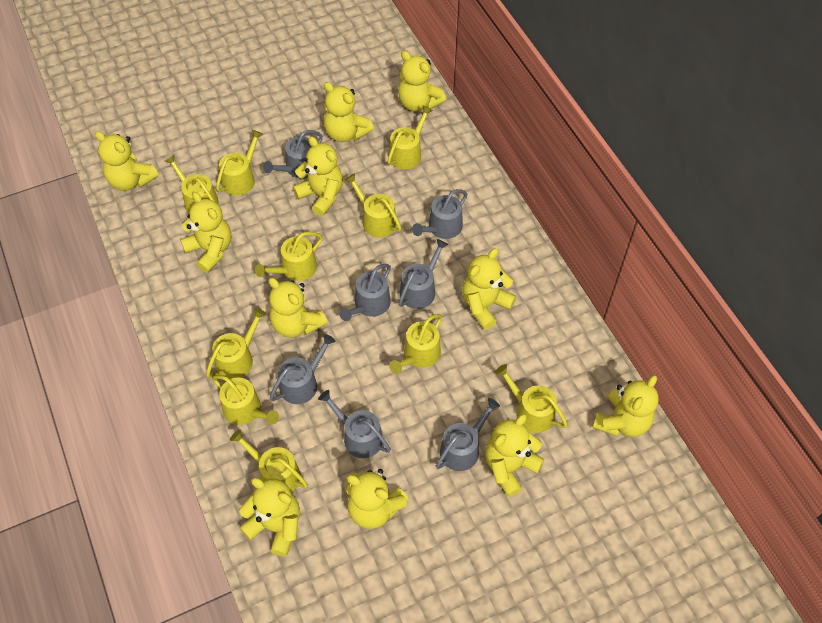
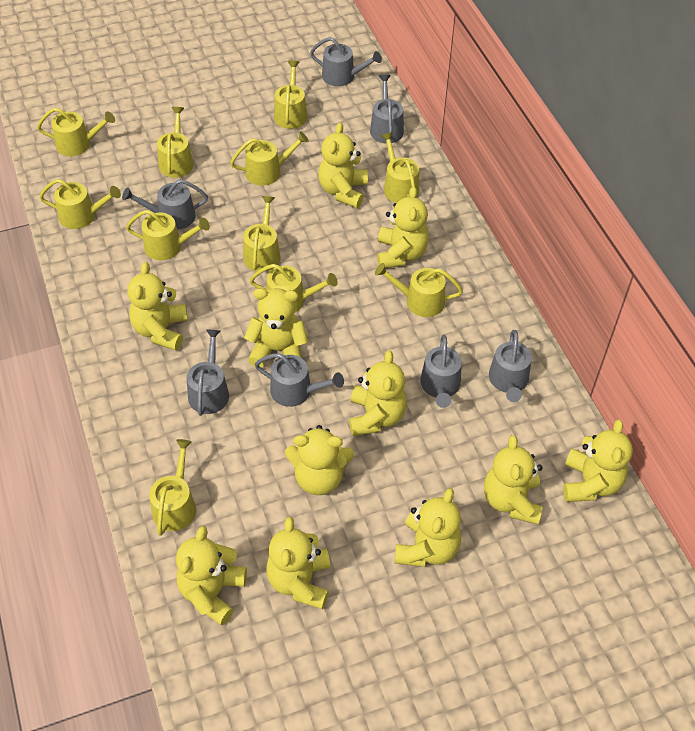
yellow watering can: 10 -> 11

